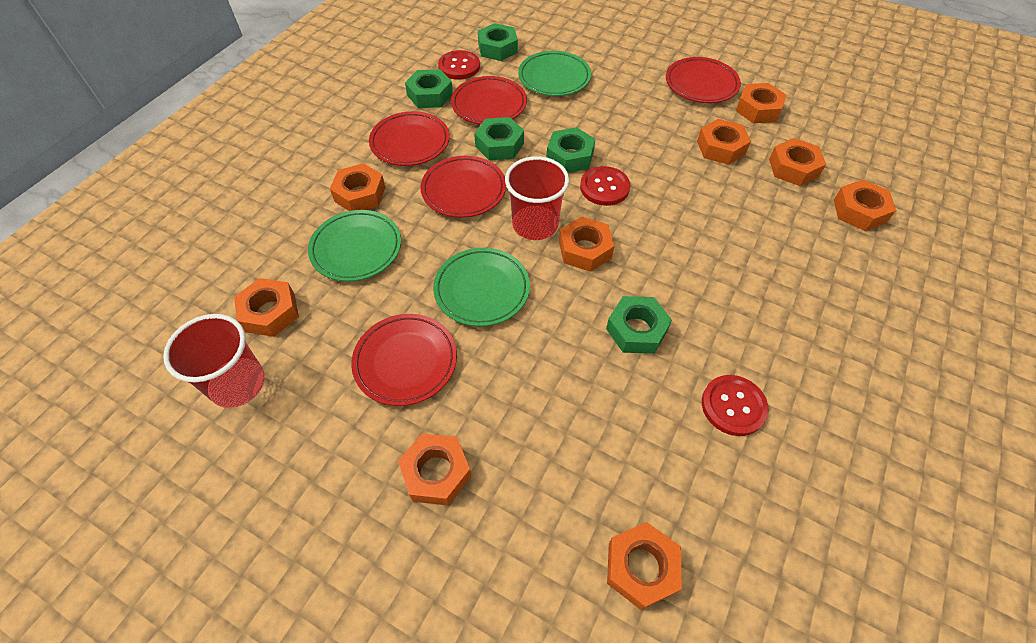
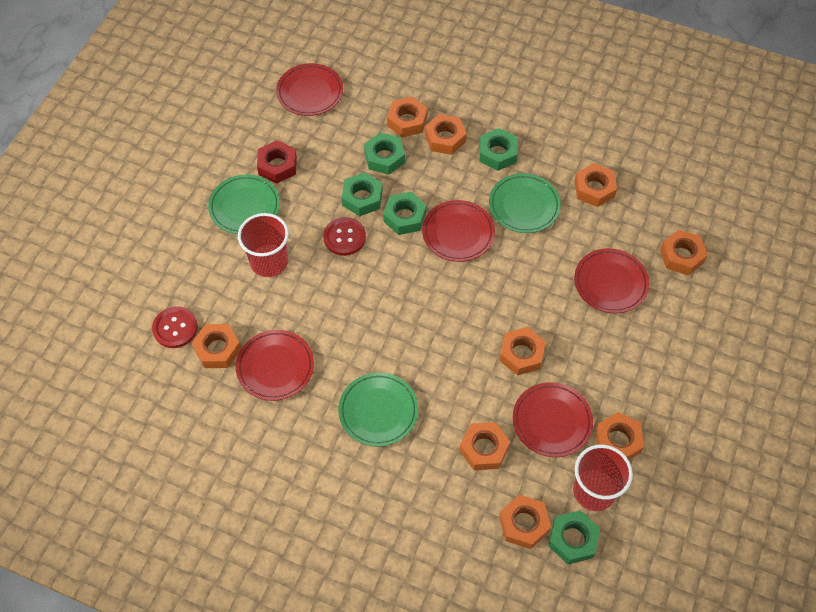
red button: 3 -> 2
red nut: 0 -> 1

